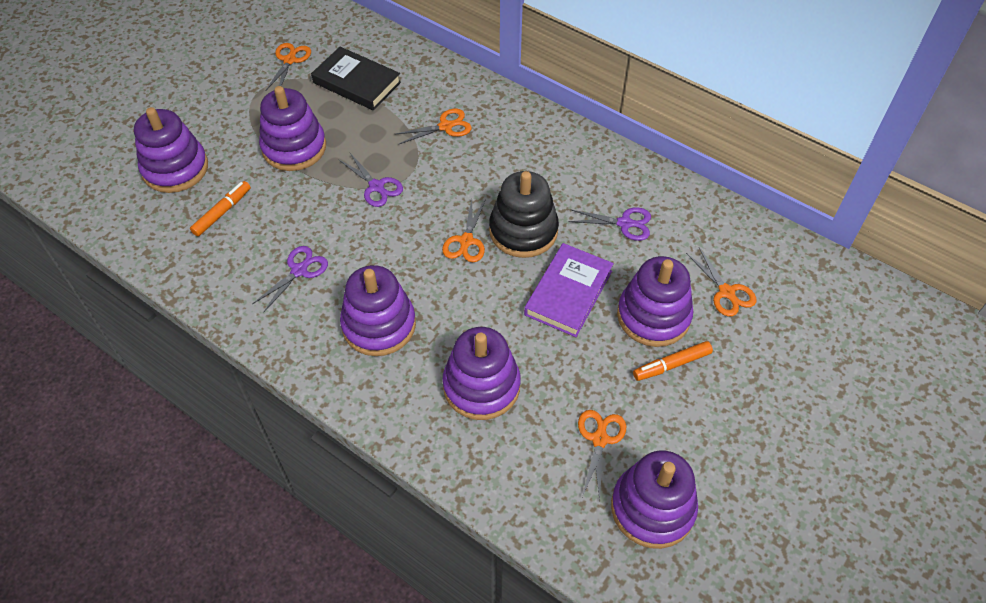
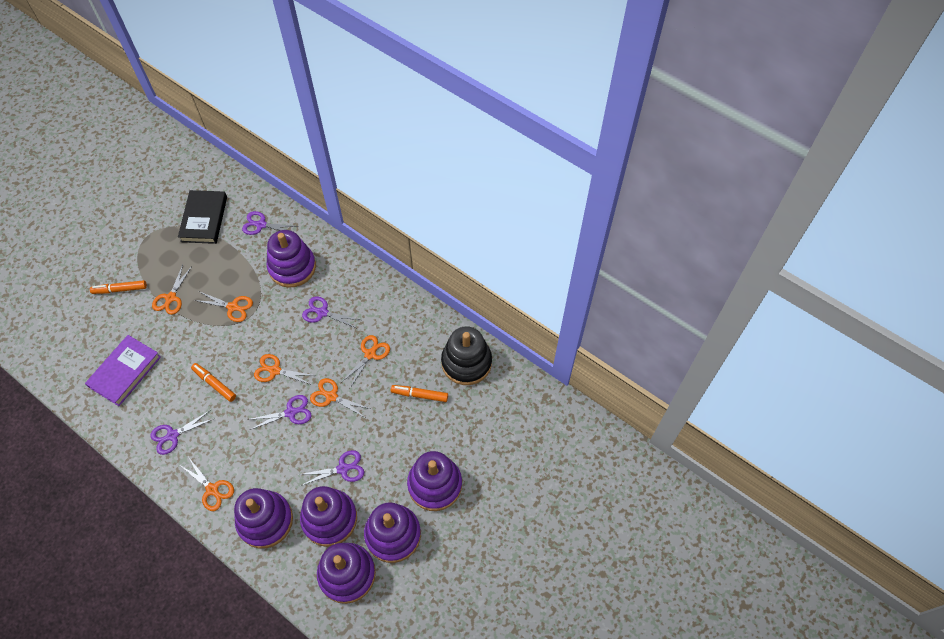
orange marker: 2 -> 3
orange scissors: 5 -> 6
purple scissors: 3 -> 5

